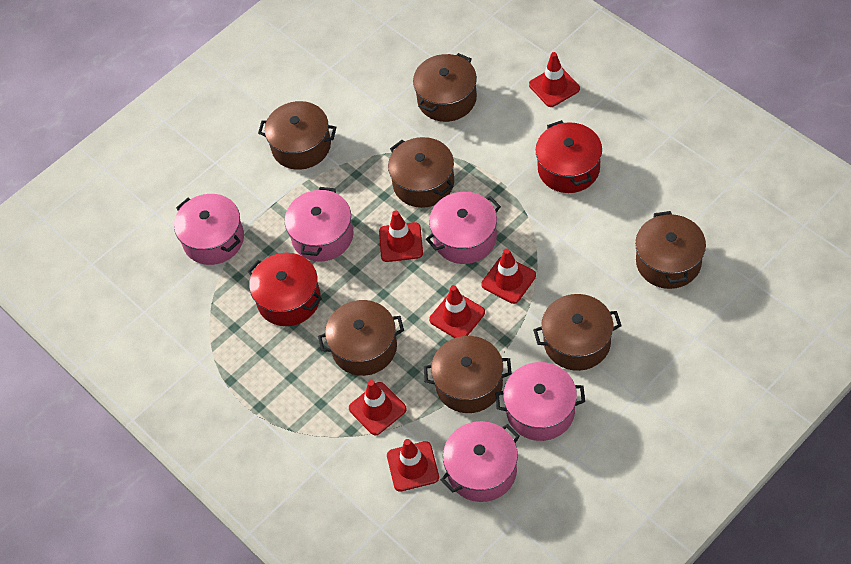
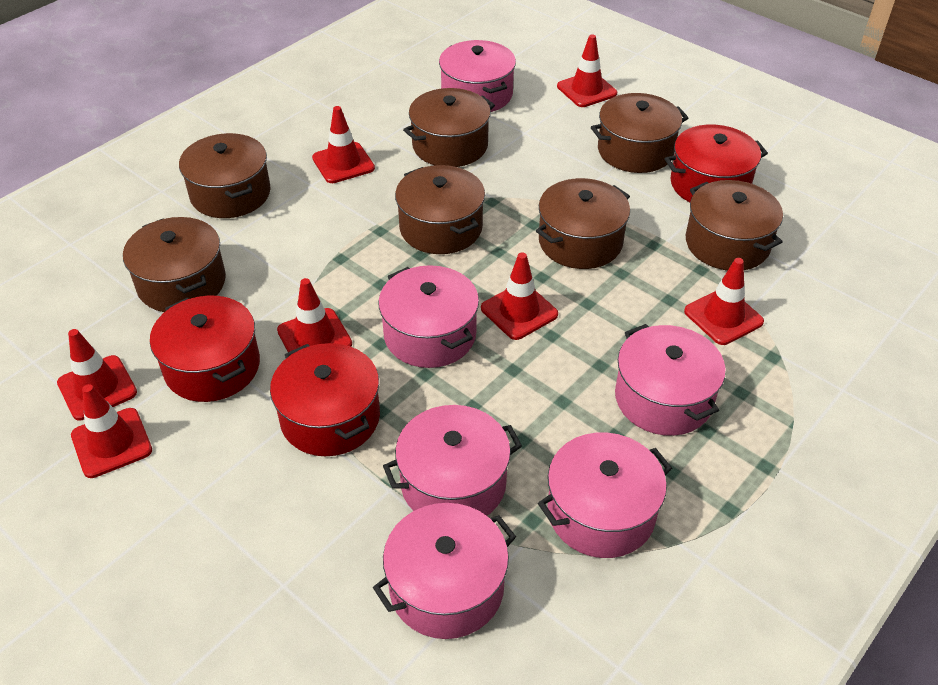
pink pot: 5 -> 6
red pot: 2 -> 3
red traffic cone: 6 -> 7

